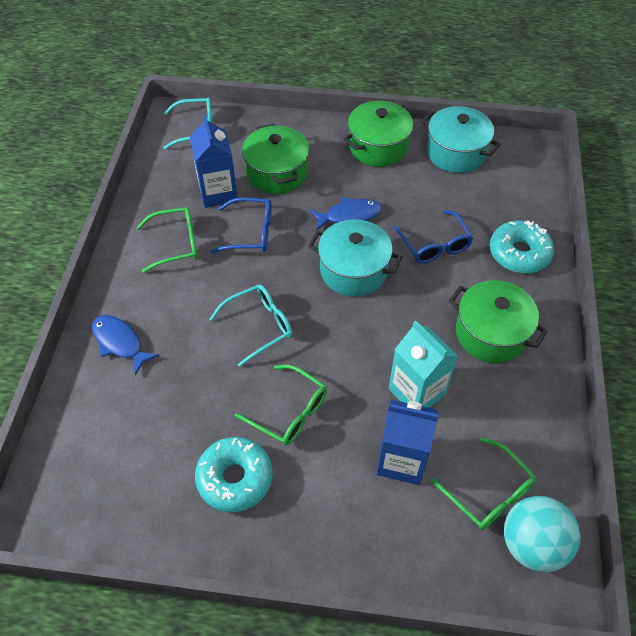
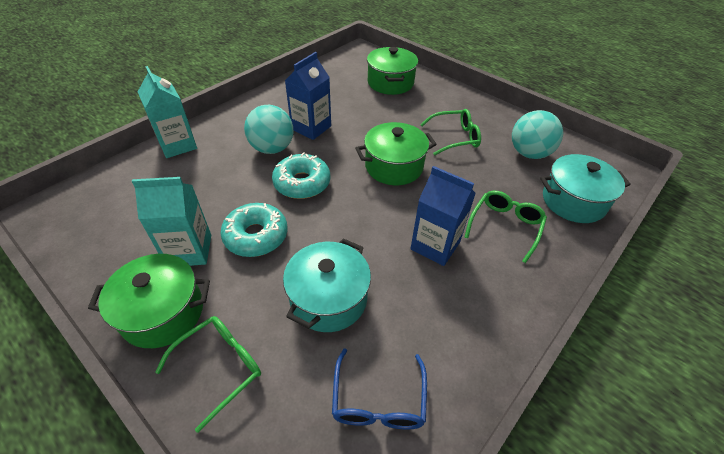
blue fish: 2 -> 0
blue glasses: 2 -> 1
turquoise ball: 1 -> 2
turquoise carton: 1 -> 2
turquoise glasses: 2 -> 0

